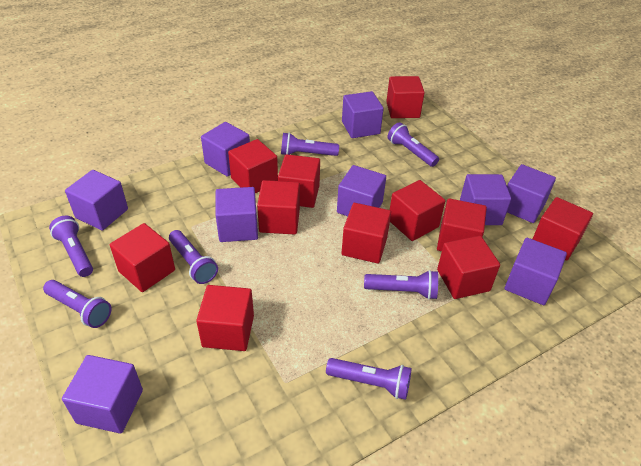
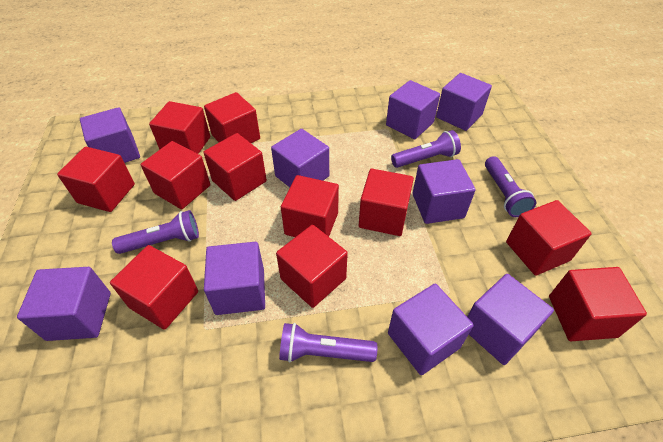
purple flashlight: 7 -> 4

